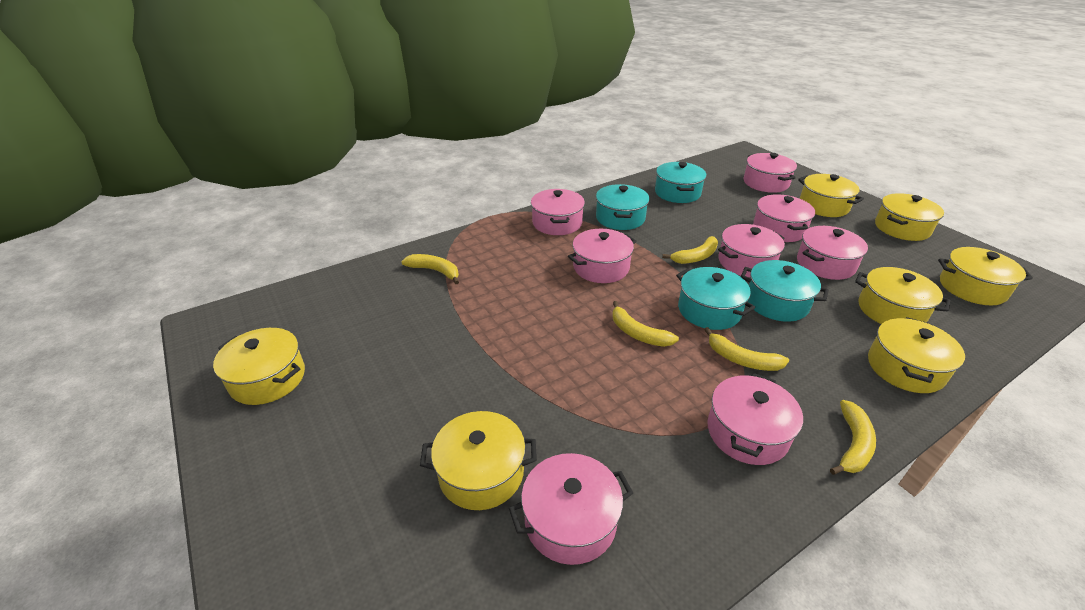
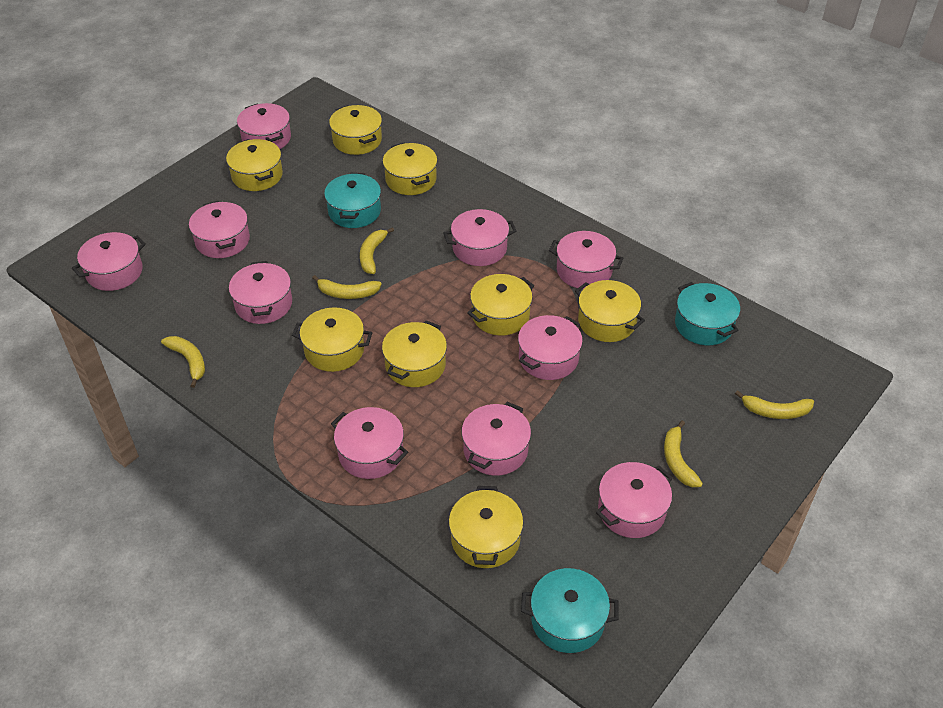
pink pot: 8 -> 10
turquoise pot: 4 -> 3
yellow pot: 7 -> 8

